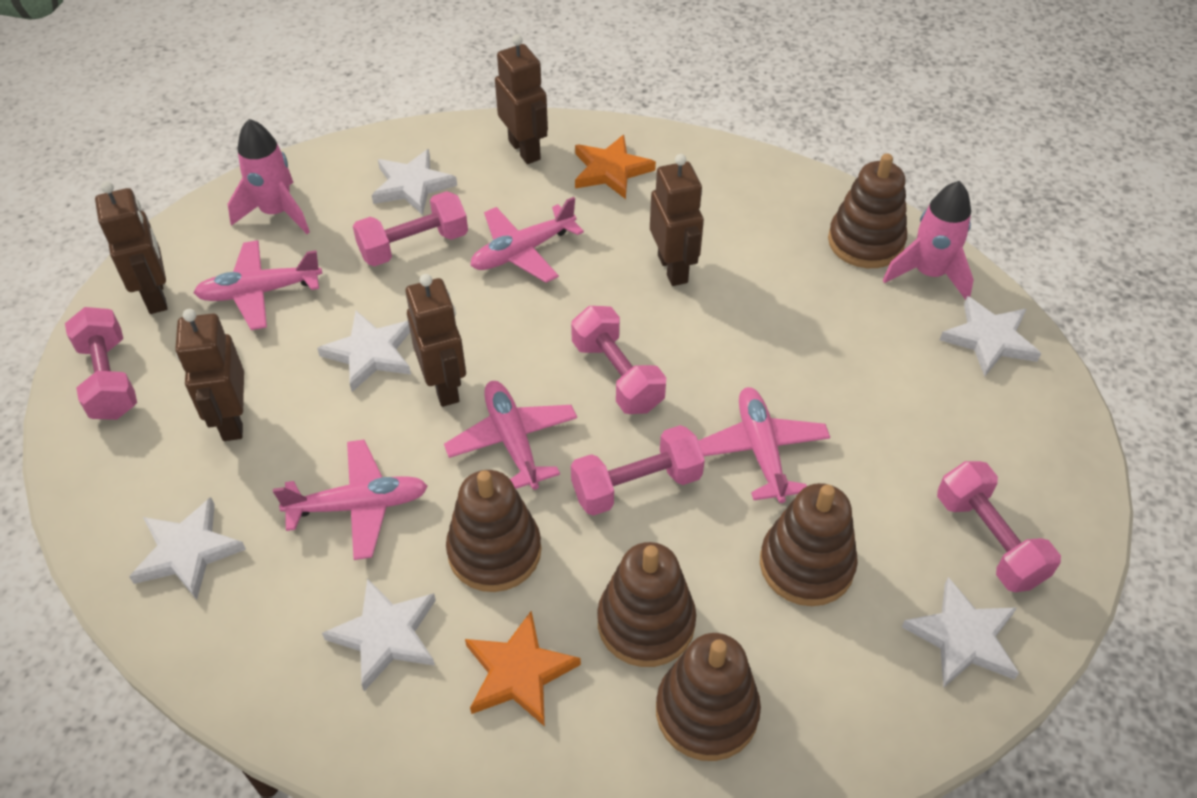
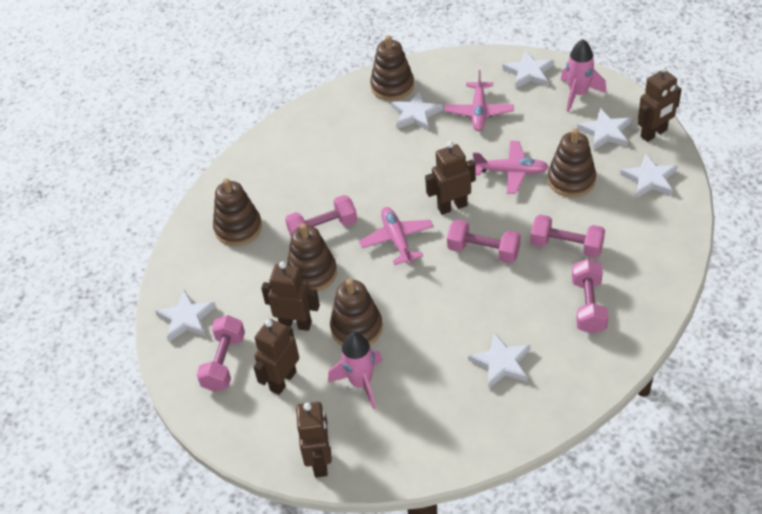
orange star: 2 -> 0
pink plane: 5 -> 3

